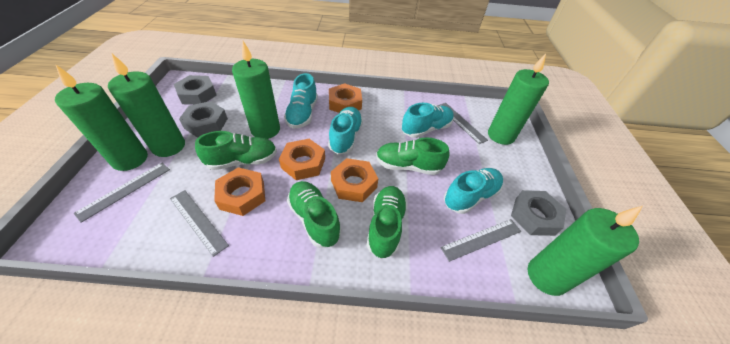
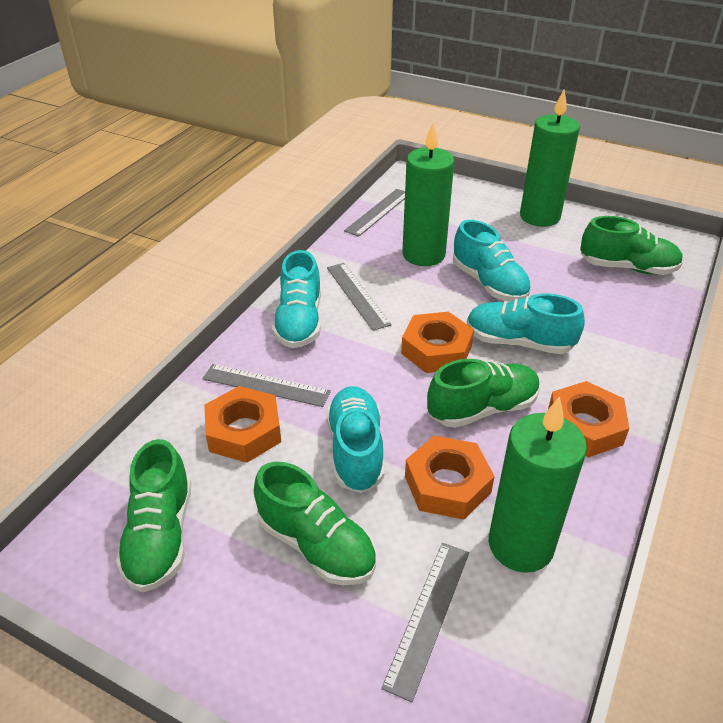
green candle: 5 -> 3
grey nut: 3 -> 0

